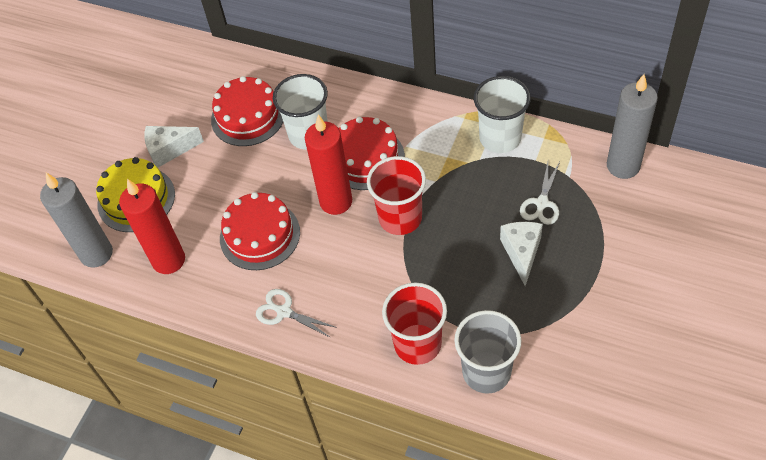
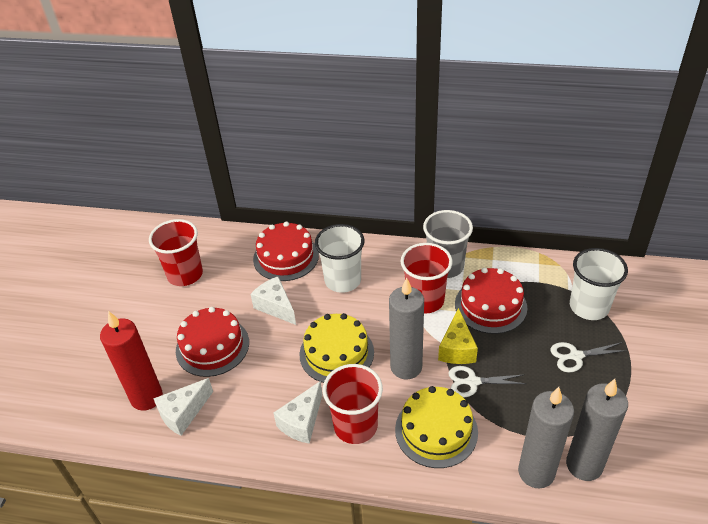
grey candle: 2 -> 3
red candle: 2 -> 1
red cup: 2 -> 3
white cheese: 2 -> 3
yellow cake: 1 -> 2
yellow cheese: 0 -> 1

